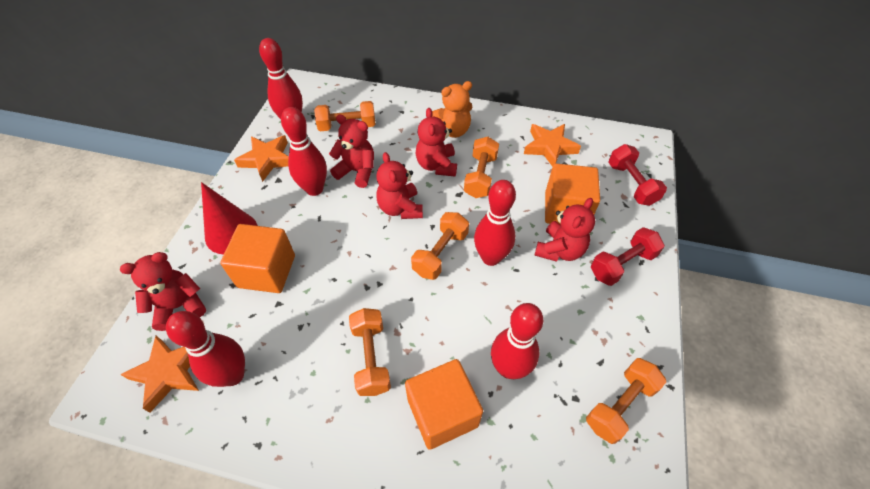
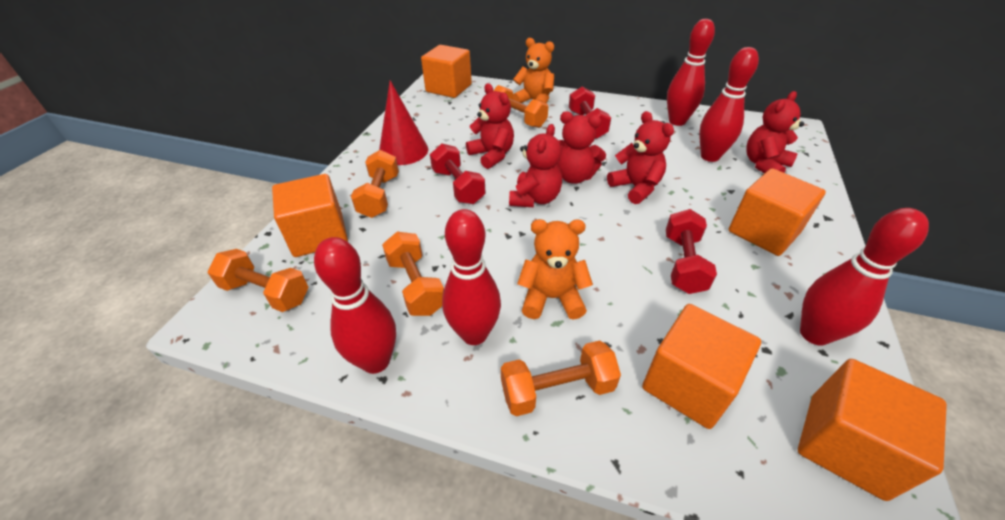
orange cube: 3 -> 5
orange star: 3 -> 0
orange teddy bear: 1 -> 2
red dumbbell: 2 -> 3

